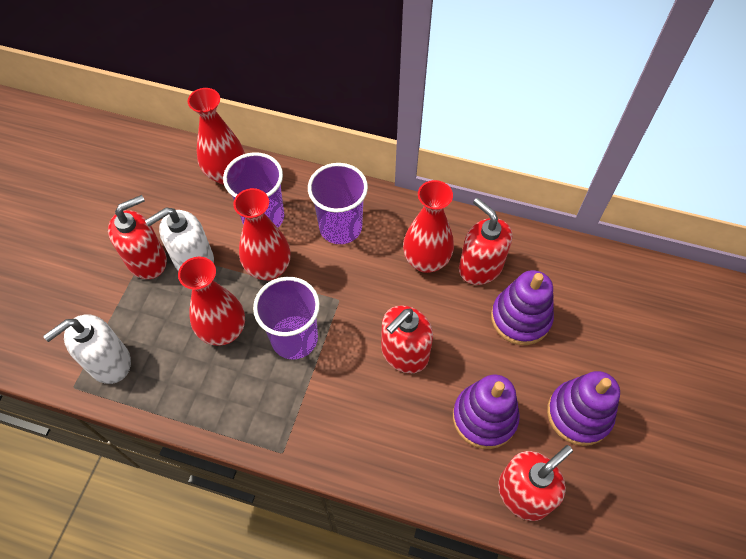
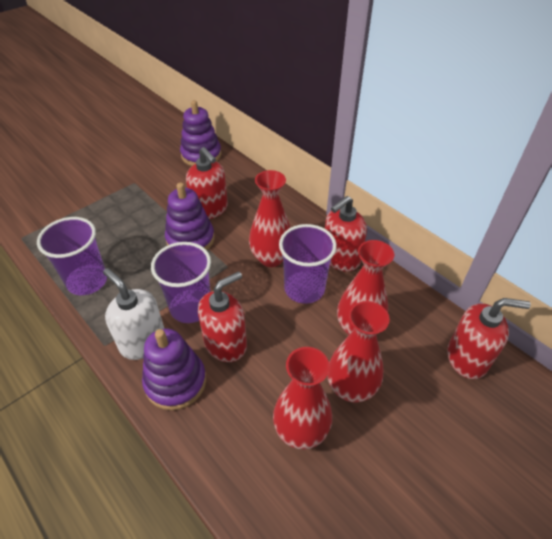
white soap dispenser: 2 -> 1

